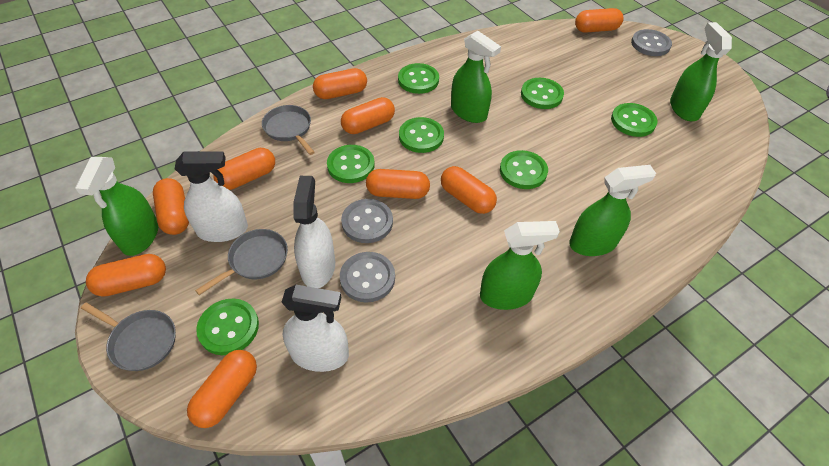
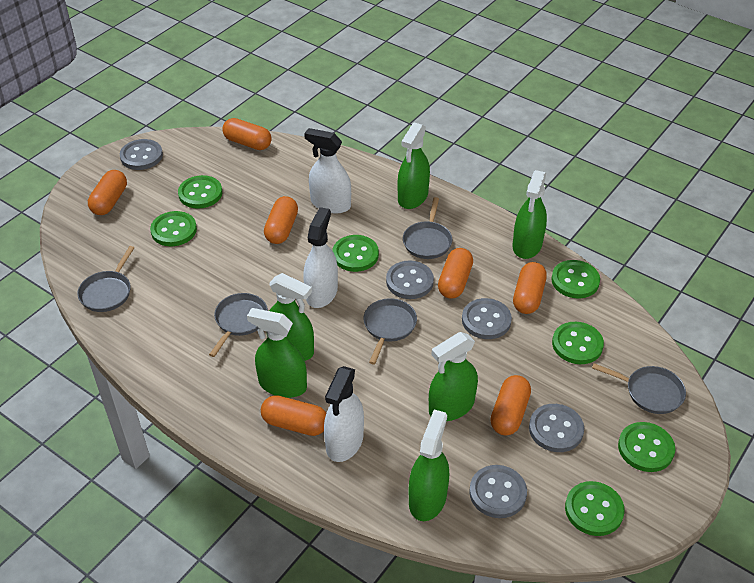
green spray bottle: 5 -> 6
grey button: 3 -> 5
grey pan: 3 -> 5
orange capsule: 9 -> 7

